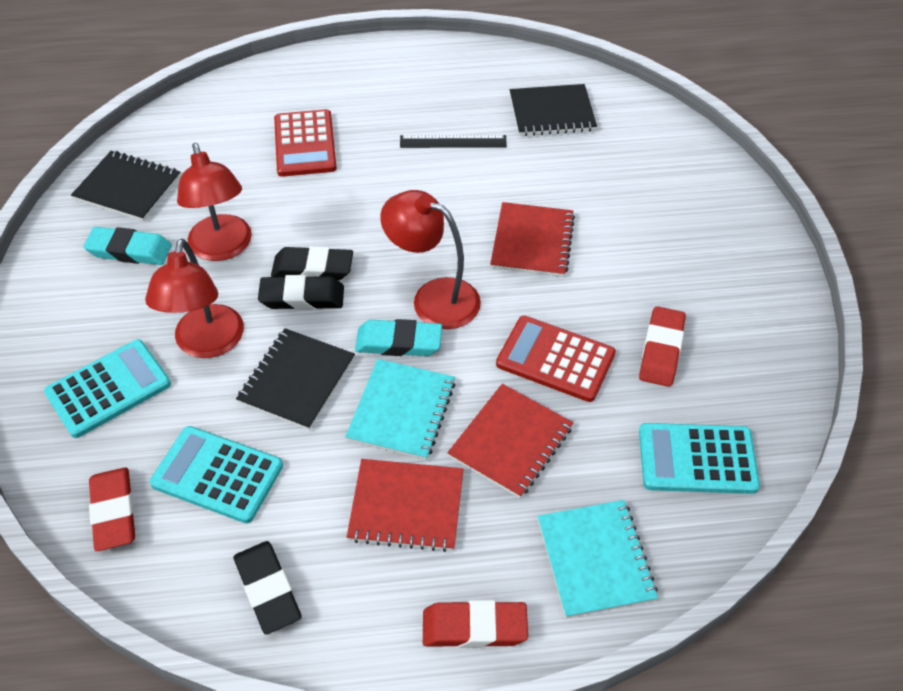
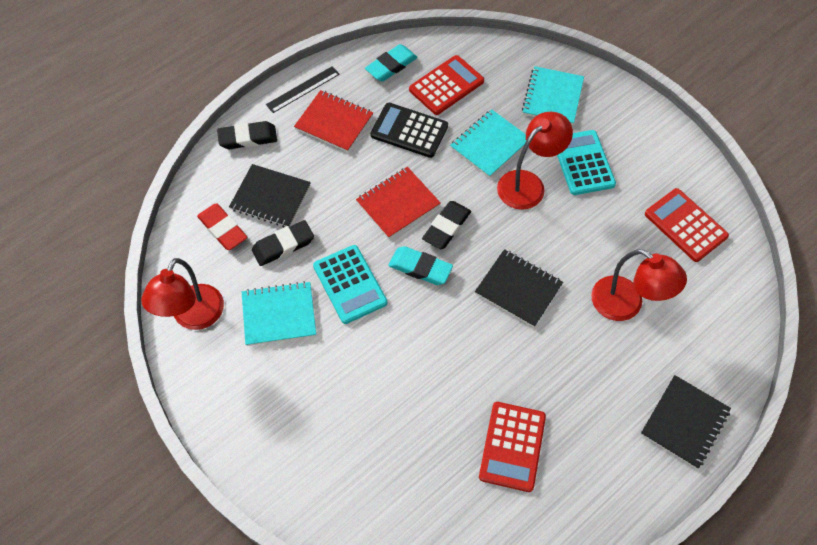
black calculator: 0 -> 1
red calculator: 2 -> 3
red eraser: 3 -> 1
red notebook: 3 -> 2
turquoise calculator: 3 -> 2
turquoise notebook: 2 -> 3

